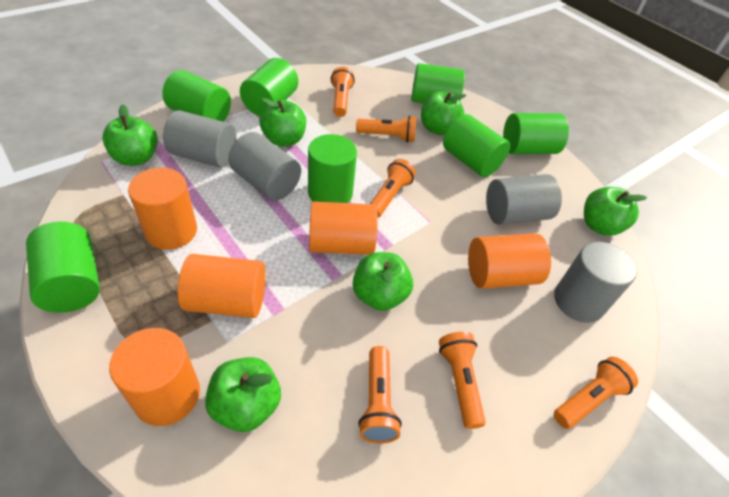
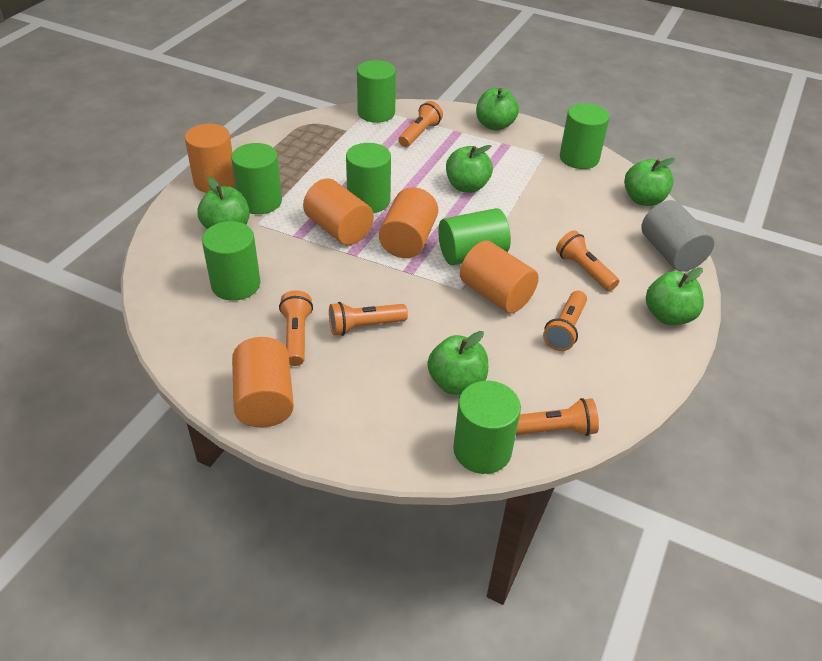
grey cylinder: 4 -> 1

